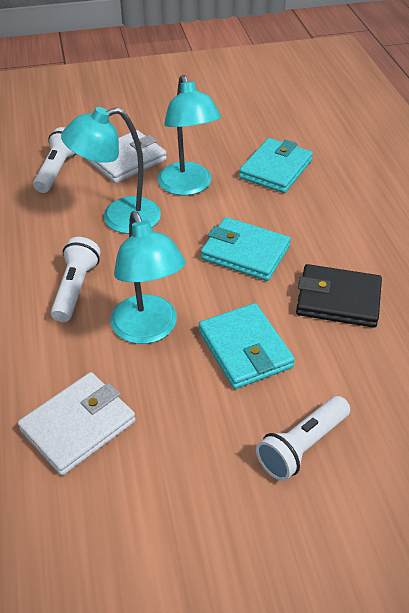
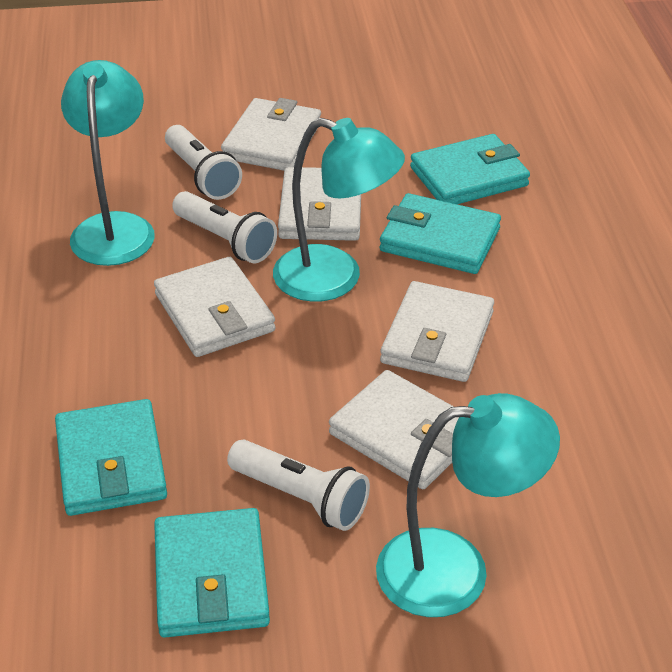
black wallet: 1 -> 0
turquoise wallet: 3 -> 4
white wallet: 2 -> 5

